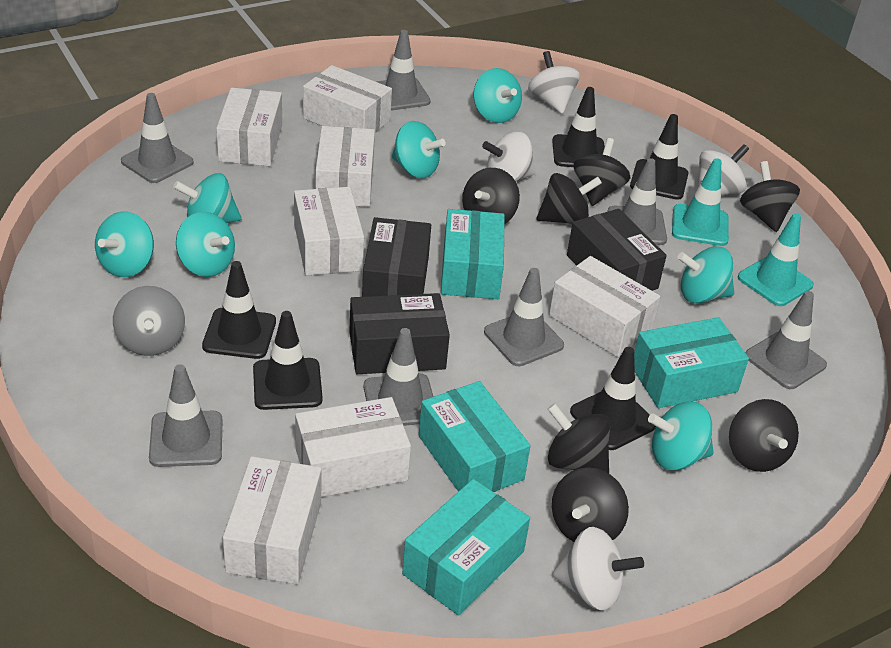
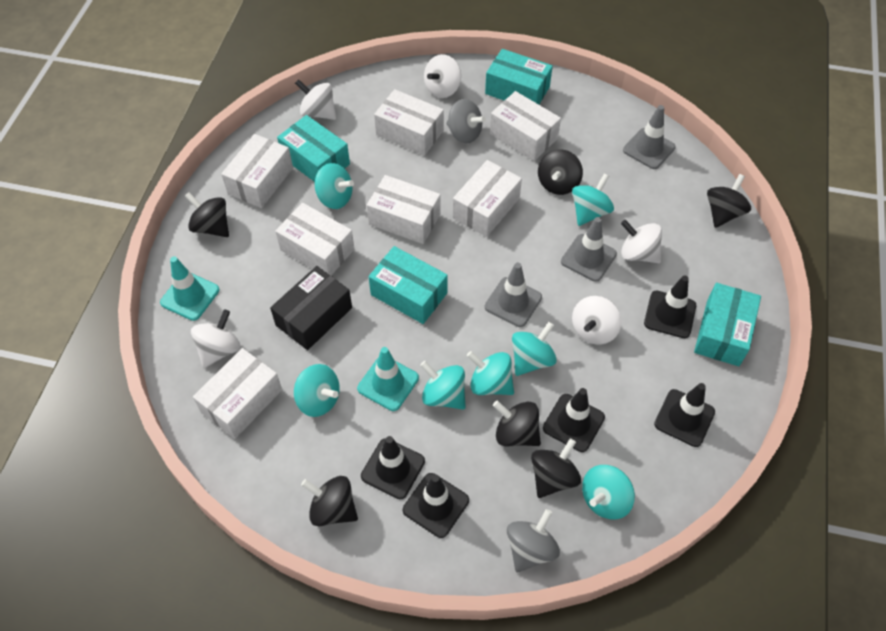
black box: 3 -> 1
black spinning top: 7 -> 6
grey spinning top: 1 -> 2
grey traffic cone: 7 -> 3
white spinning top: 4 -> 5

